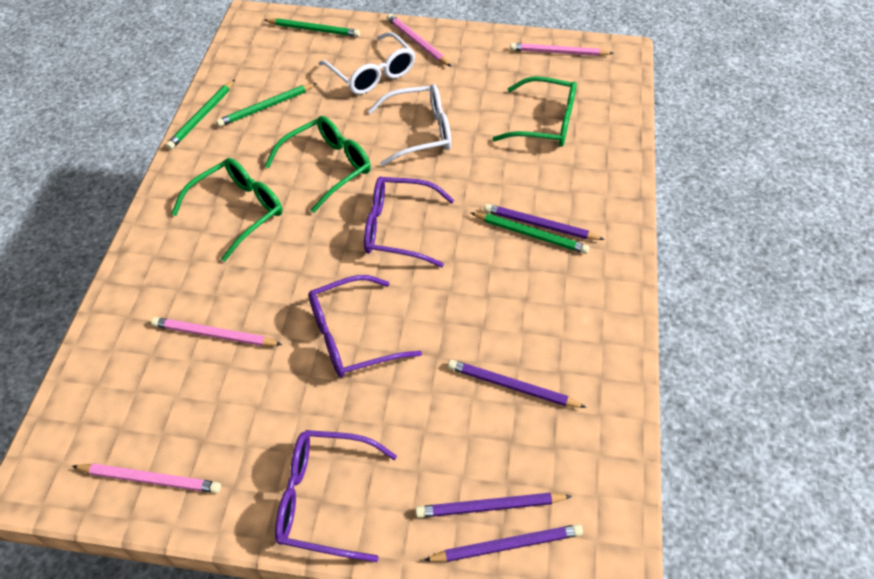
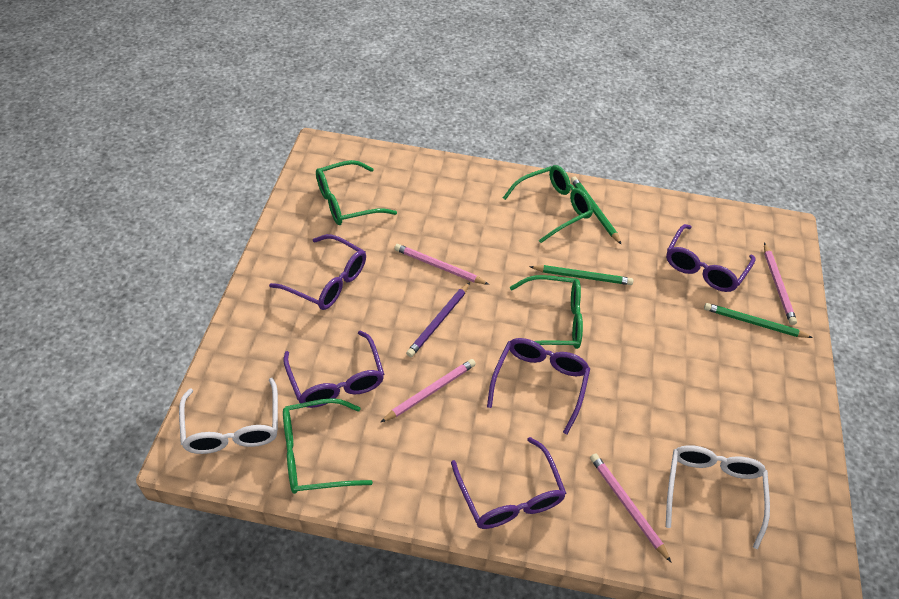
green glasses: 3 -> 4
green pencil: 4 -> 3
purple glasses: 3 -> 5
purple pencil: 4 -> 1

